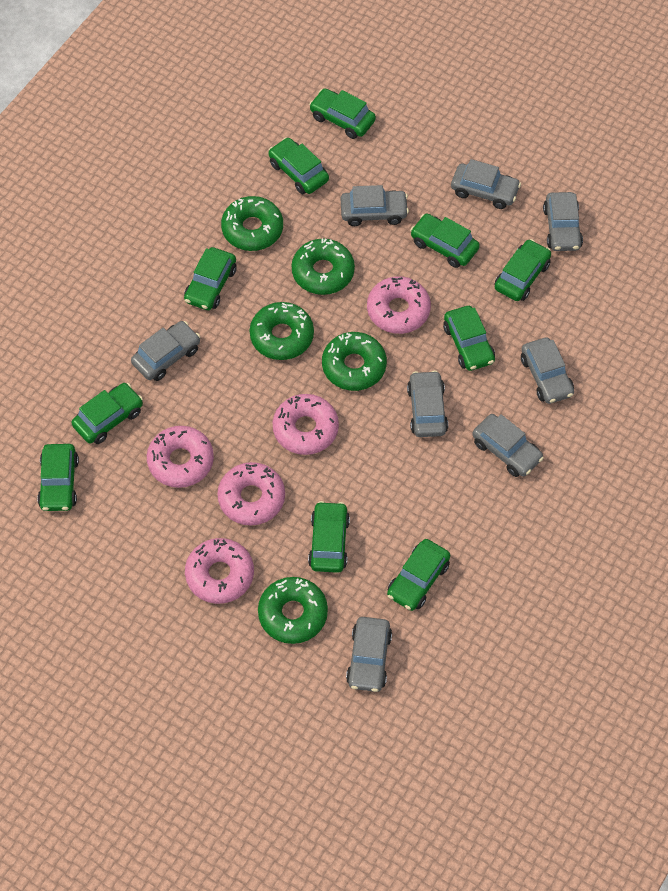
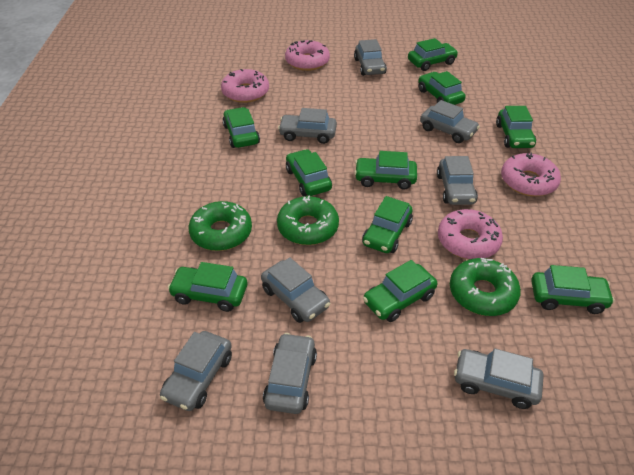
green donut: 5 -> 3
pink donut: 5 -> 4

